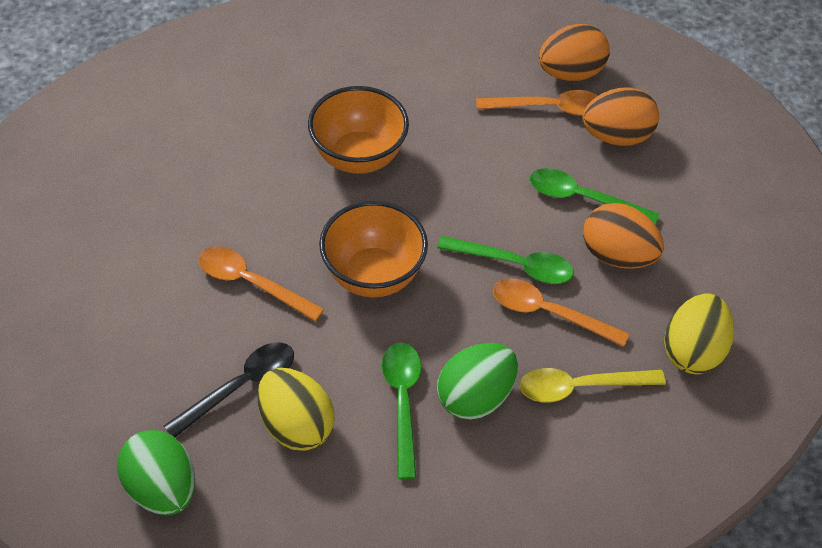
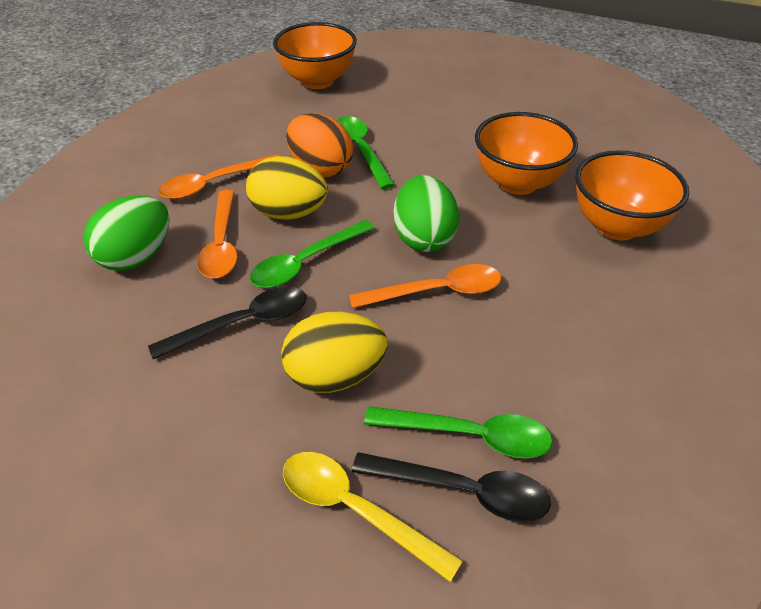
black spoon: 1 -> 2
orange bowl: 2 -> 3
orange egg: 3 -> 1

